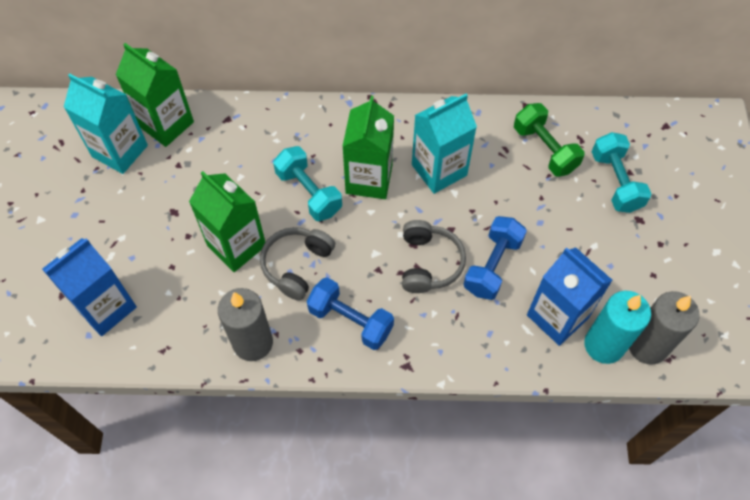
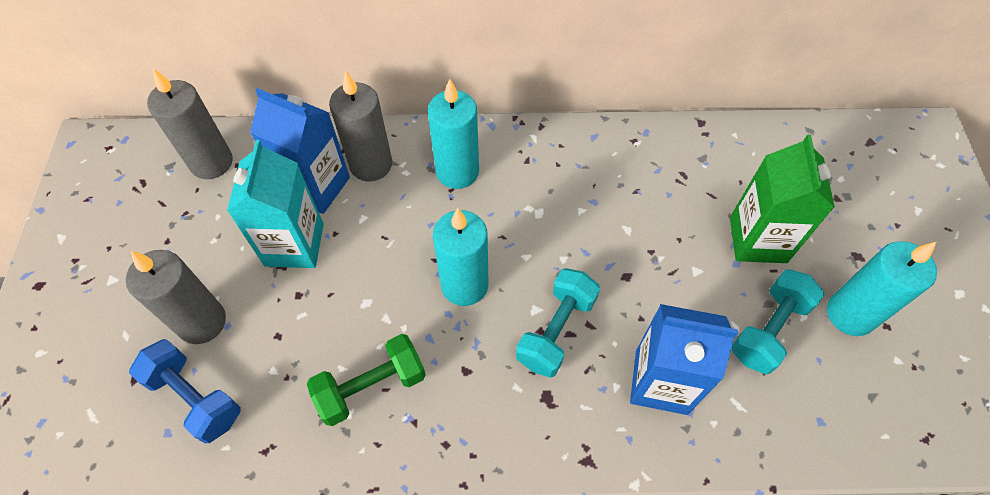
blue dumbbell: 2 -> 1
green carton: 3 -> 1
grey candle: 2 -> 3
grey headphones: 2 -> 0
turquoise candle: 1 -> 3
turquoise carton: 2 -> 1

